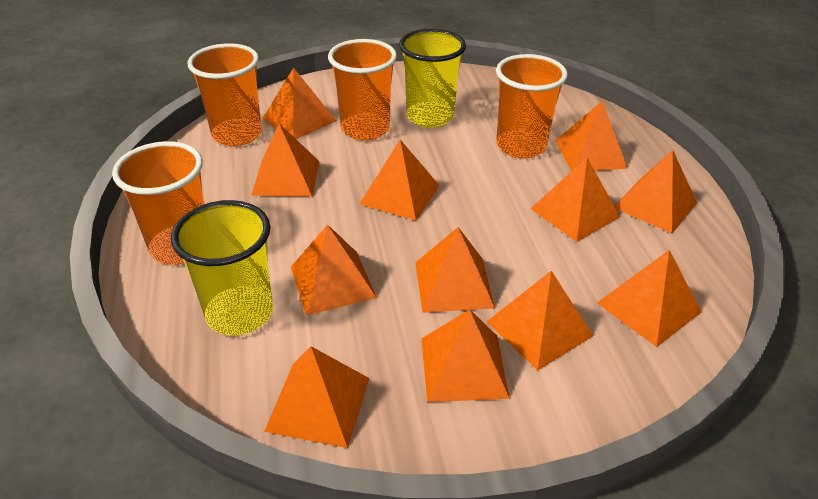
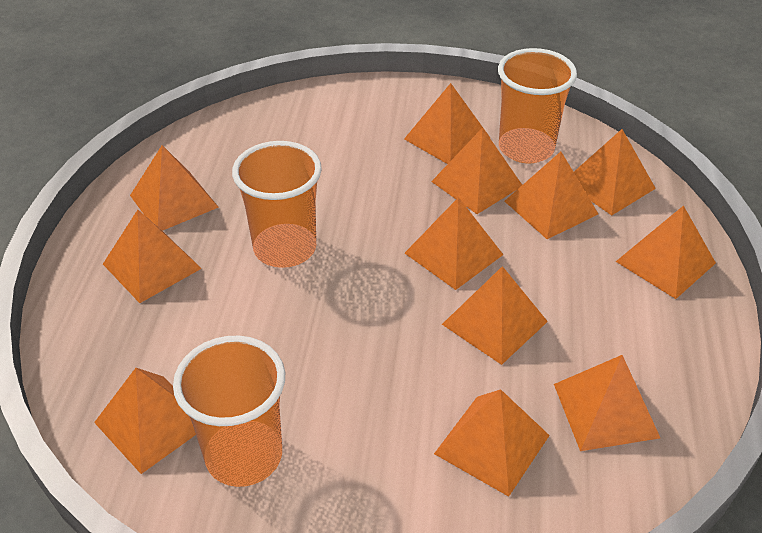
orange cup: 4 -> 3
yellow cup: 2 -> 0

